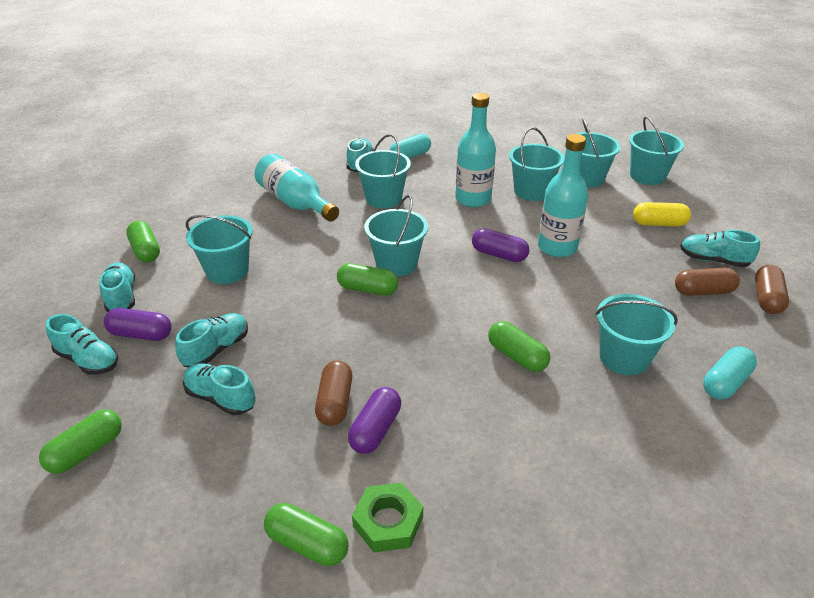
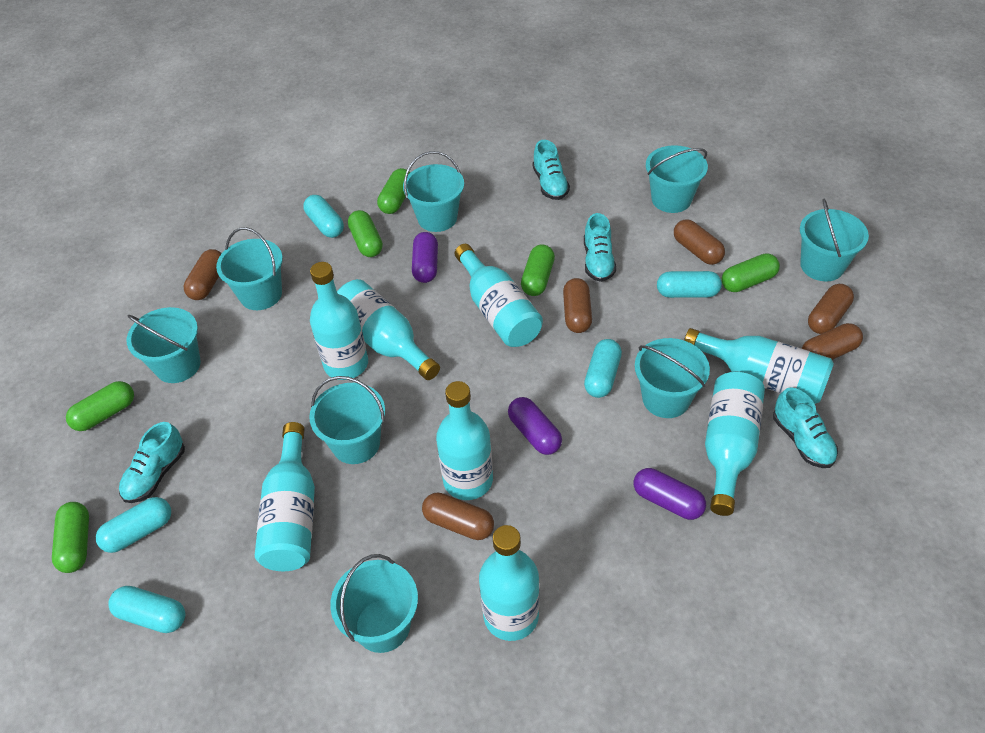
brown capsule: 3 -> 6
green capsule: 5 -> 6
green nut: 1 -> 0
turquoise bottle: 3 -> 8
turquoise bucket: 7 -> 8
turquoise capsule: 2 -> 5
turquoise shoe: 6 -> 4
yellow capsule: 1 -> 0

